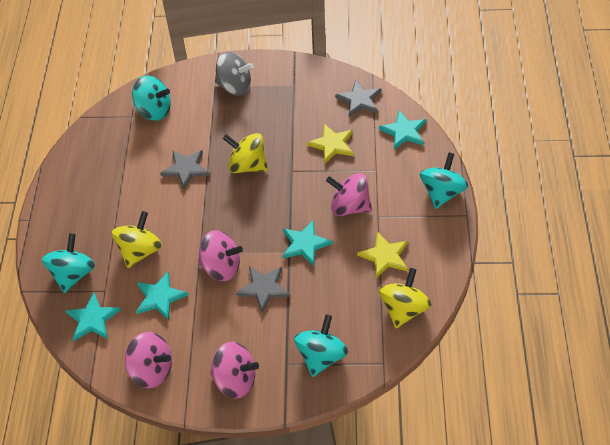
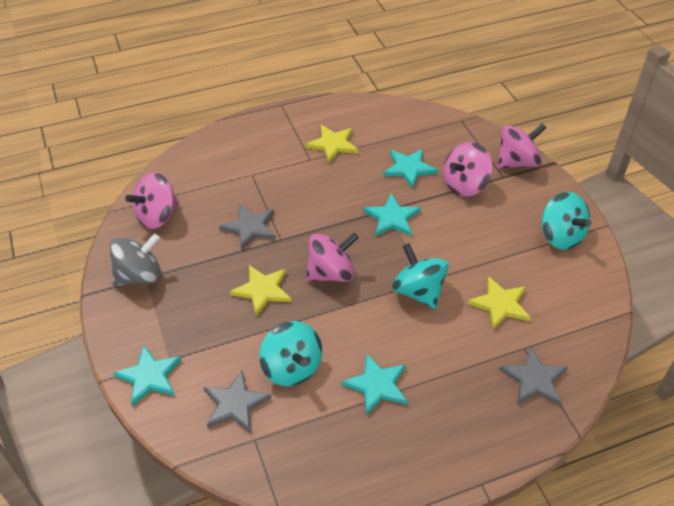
turquoise spinning top: 4 -> 3
yellow spinning top: 3 -> 0
yellow star: 2 -> 3

